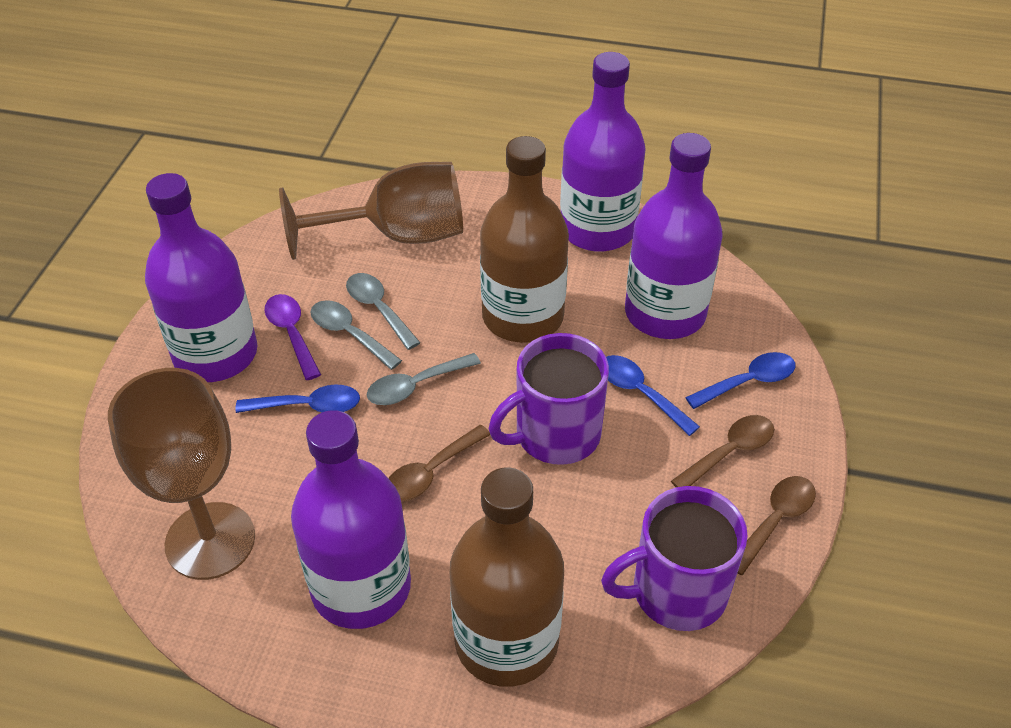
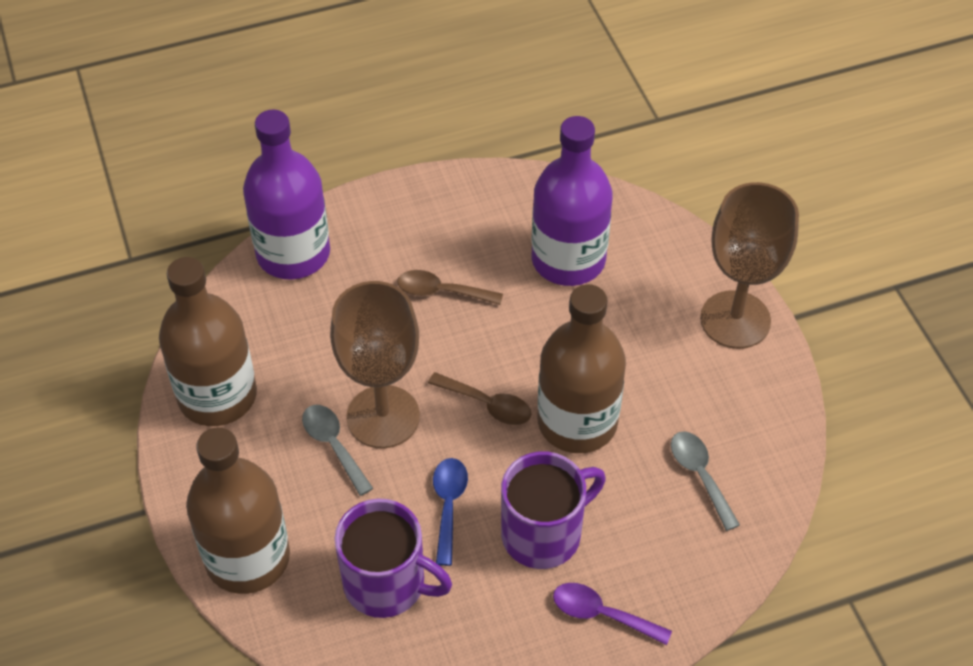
blue spoon: 3 -> 1
brown bottle: 2 -> 3
brown spoon: 3 -> 2
grey spoon: 3 -> 2
purple bottle: 4 -> 2

